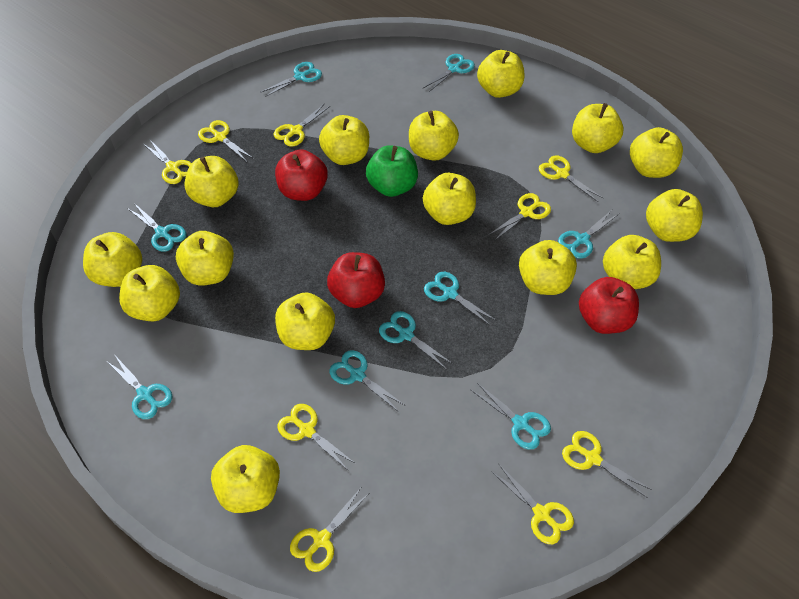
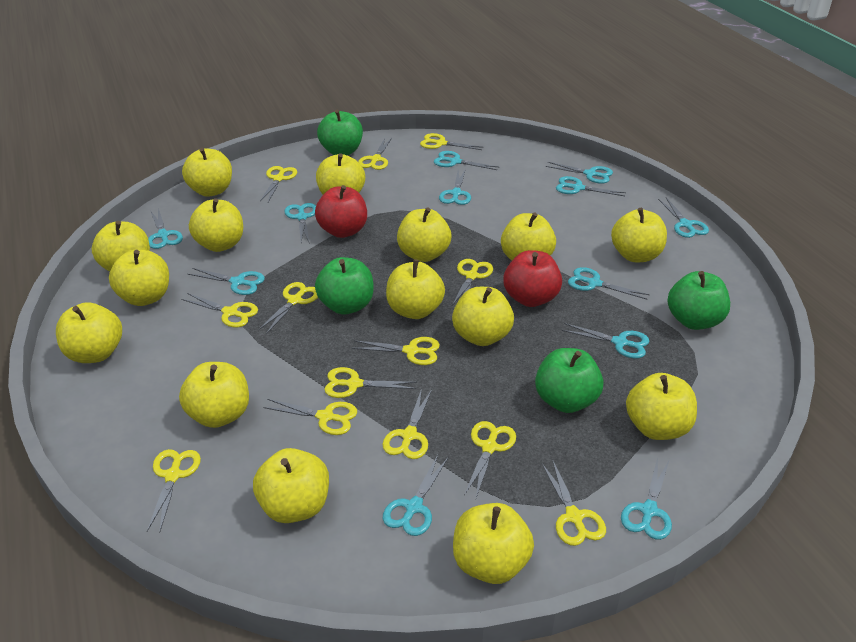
green apple: 1 -> 4
red apple: 3 -> 2
turquoise scissors: 9 -> 12
yellow scissors: 9 -> 13

